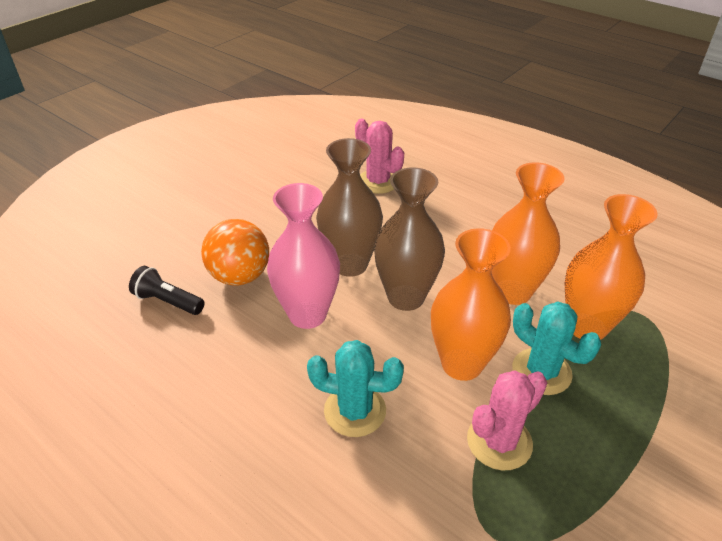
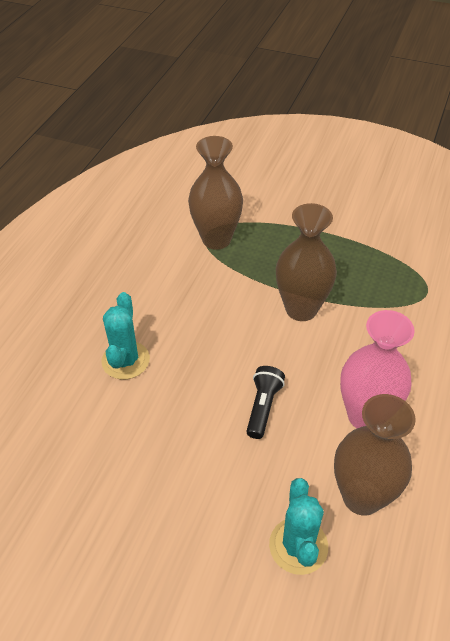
brown vase: 2 -> 3
orange ball: 1 -> 0
orange vase: 3 -> 0
pink cactus: 2 -> 0

